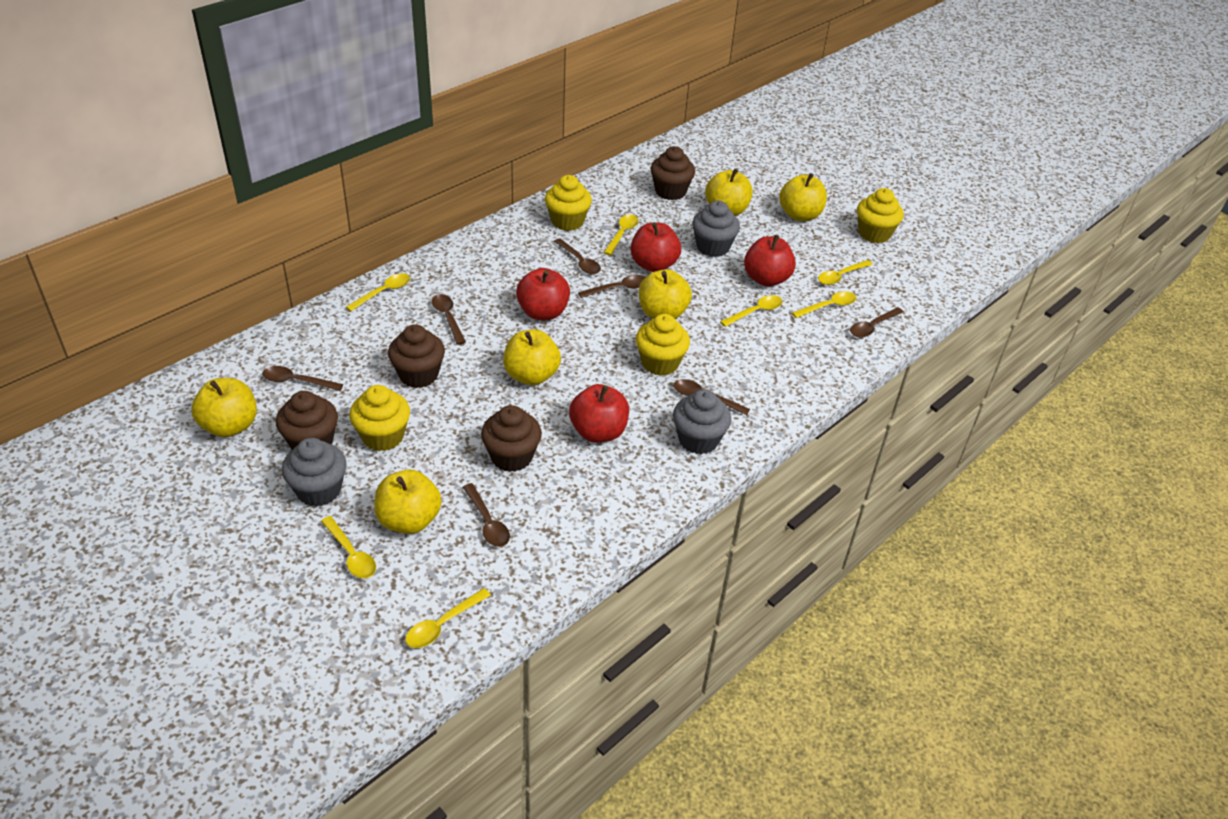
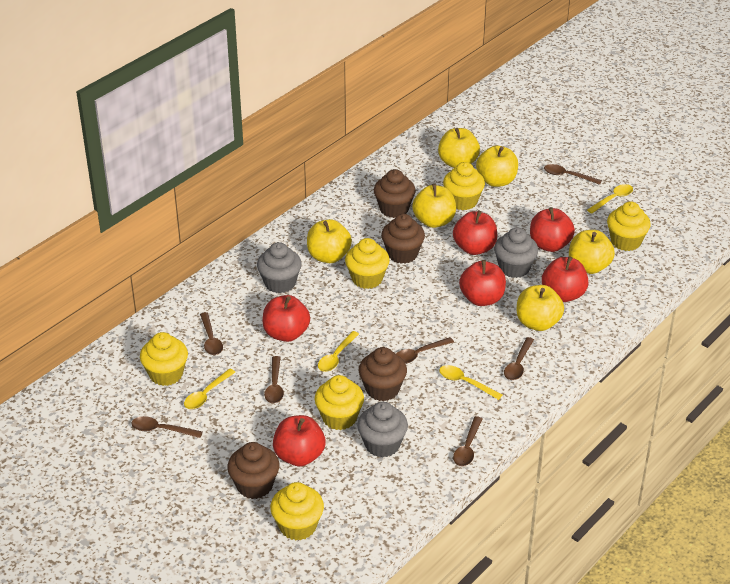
red apple: 4 -> 6
yellow cupcake: 4 -> 6
yellow spoon: 7 -> 4

